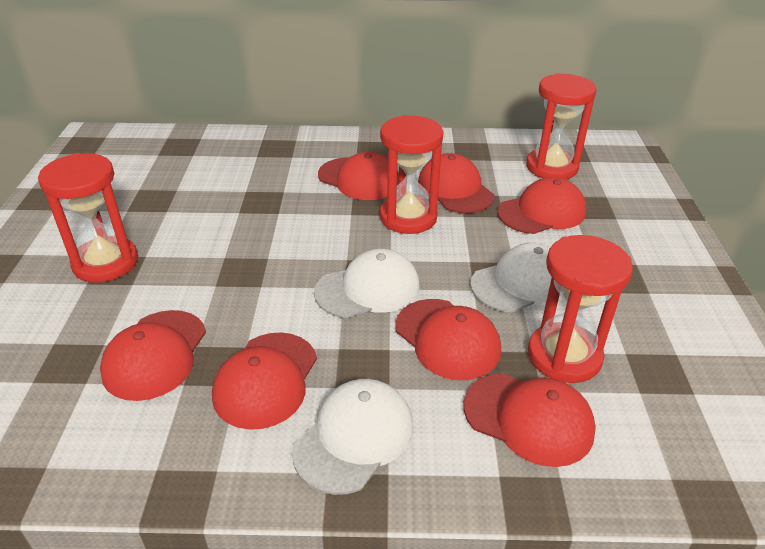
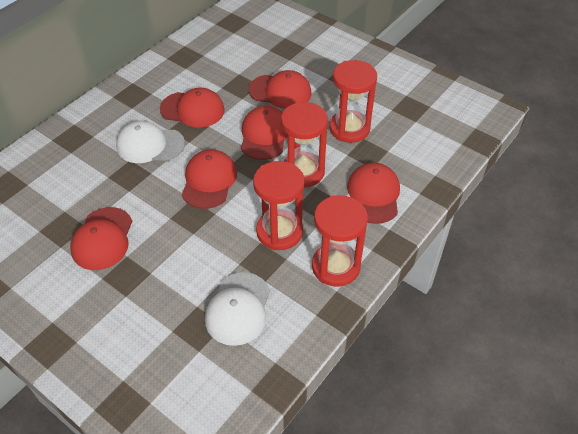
red cap: 7 -> 6
white cap: 3 -> 2

